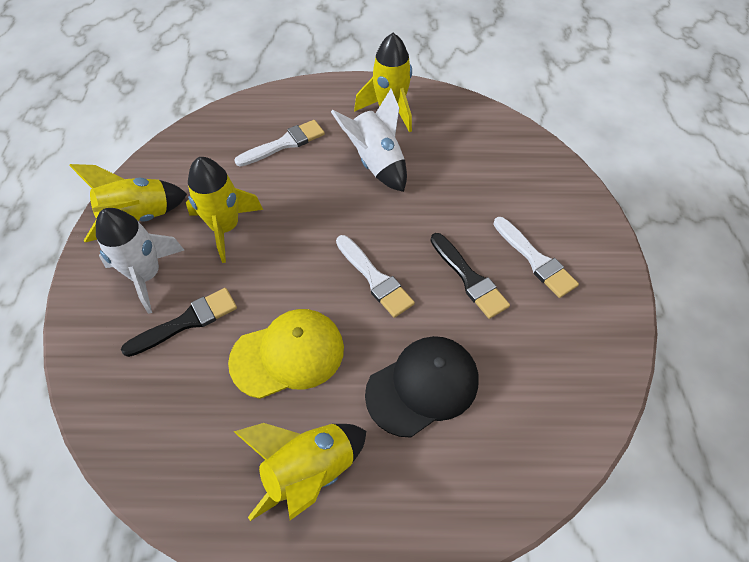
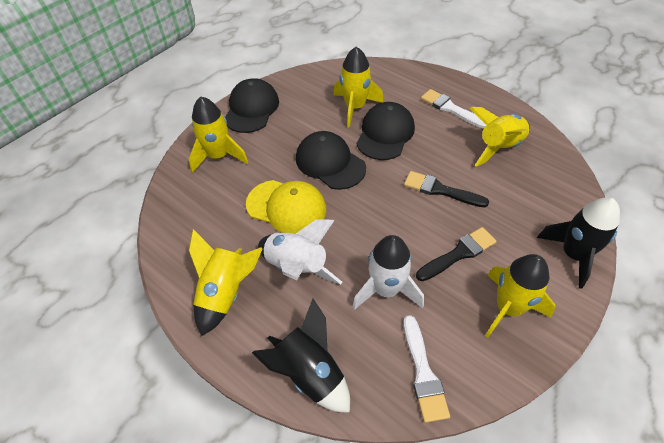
black cap: 1 -> 3
black rocket: 0 -> 2
white brush: 3 -> 2
yellow rocket: 4 -> 5

